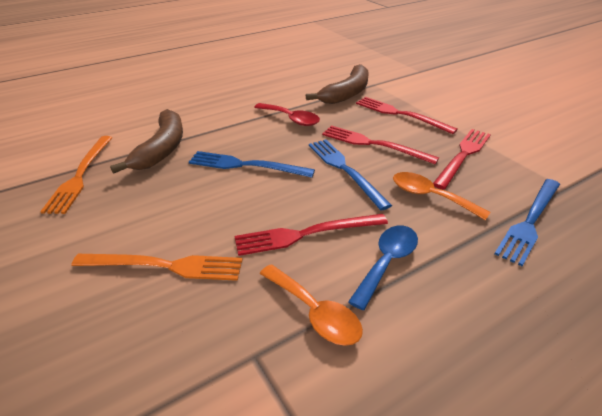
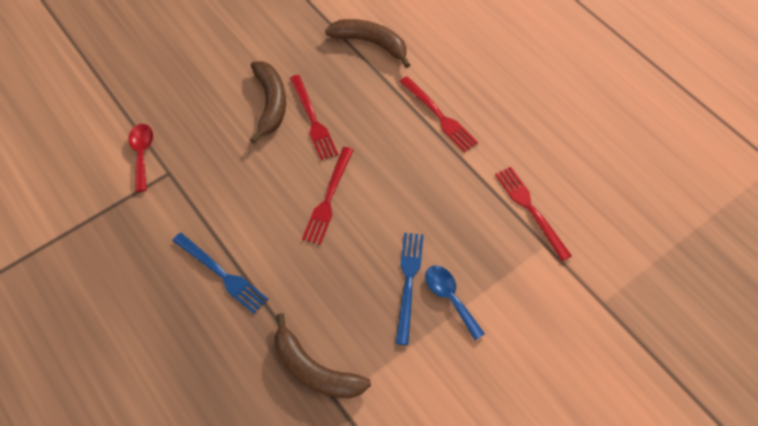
blue fork: 3 -> 2
brown banana: 2 -> 3
orange fork: 2 -> 0
orange spoon: 2 -> 0

